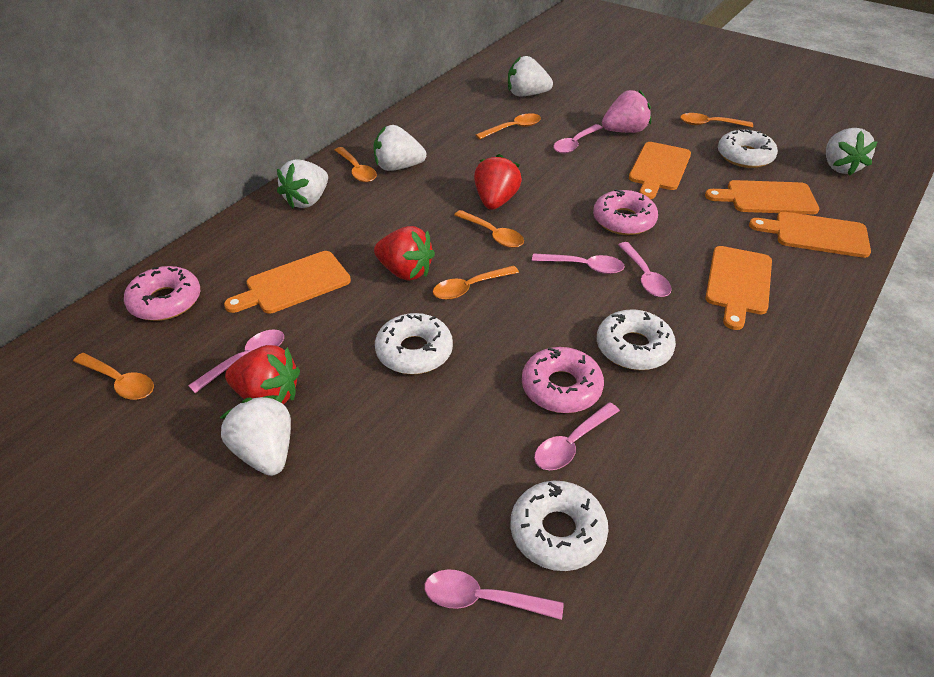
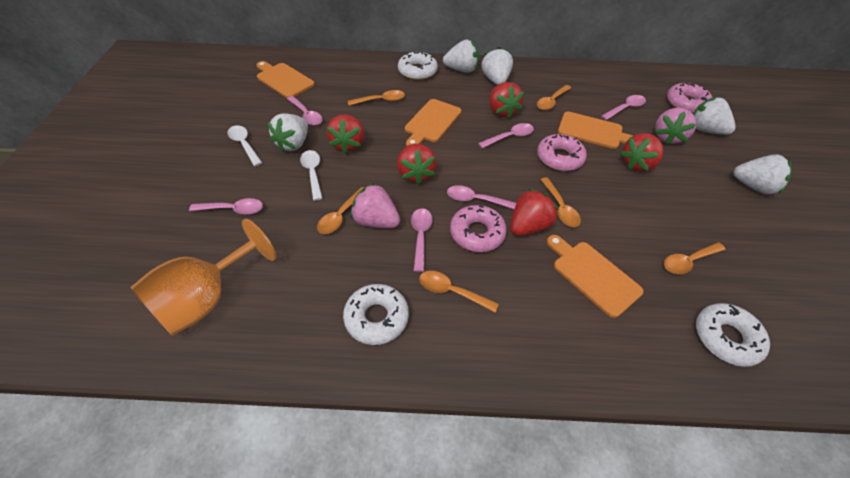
orange cutting board: 5 -> 4
orange goblet: 0 -> 1
pink strawberry: 1 -> 2
red strawberry: 3 -> 5
white donut: 4 -> 3
white spoon: 0 -> 2

